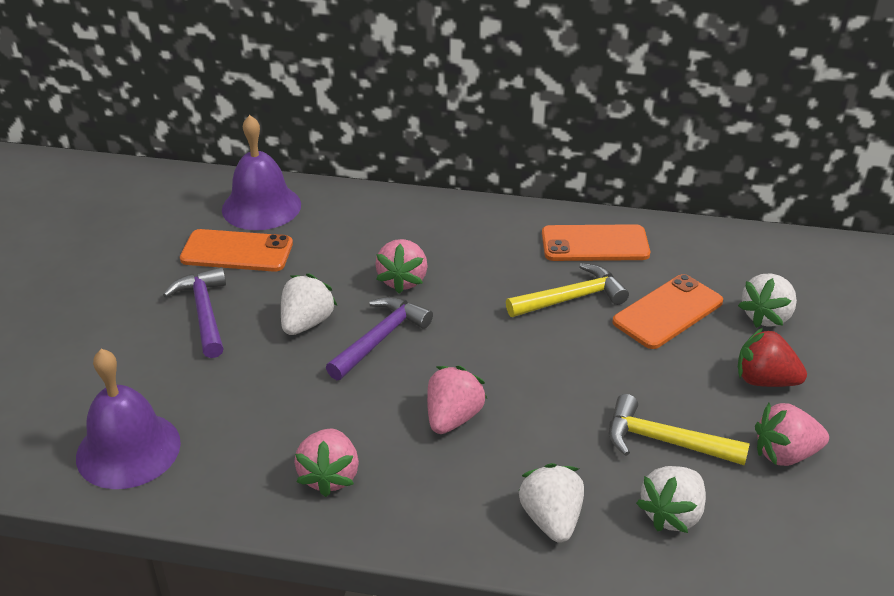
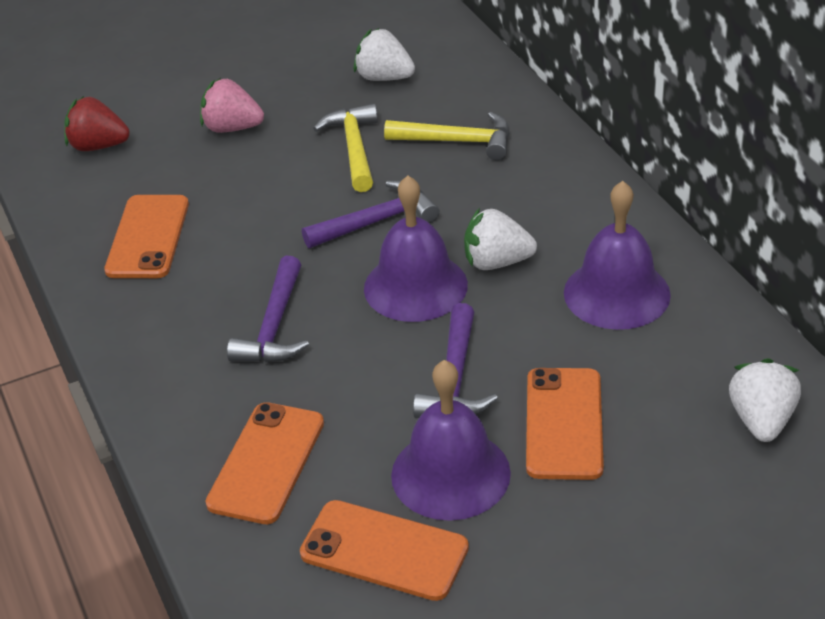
orange phone: 3 -> 4
pink strawberry: 4 -> 1
purple bell: 2 -> 3
purple hammer: 2 -> 3
white strawberry: 4 -> 3

